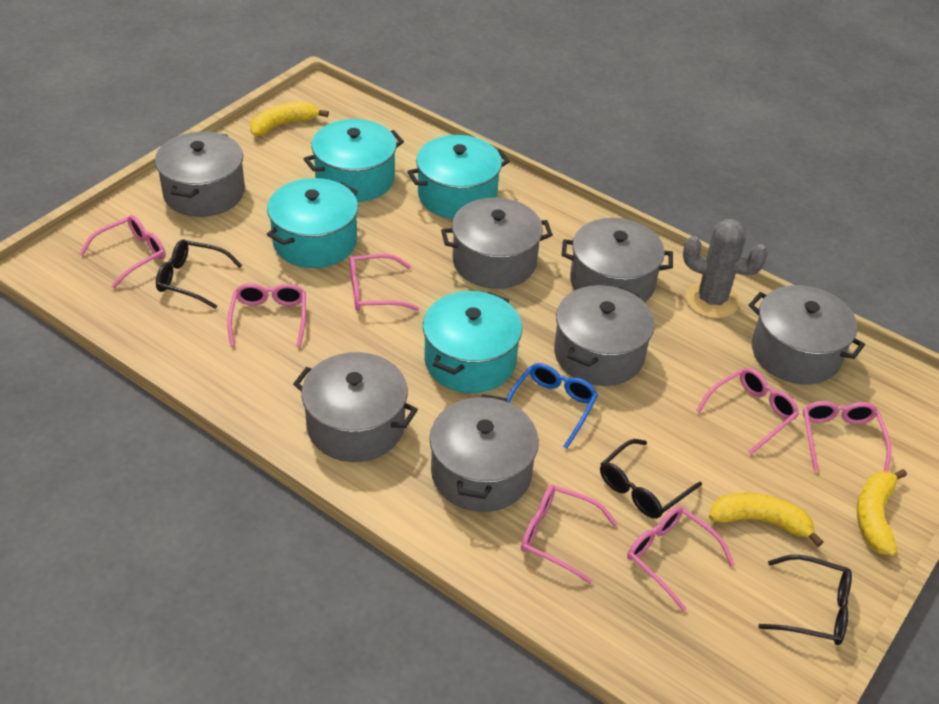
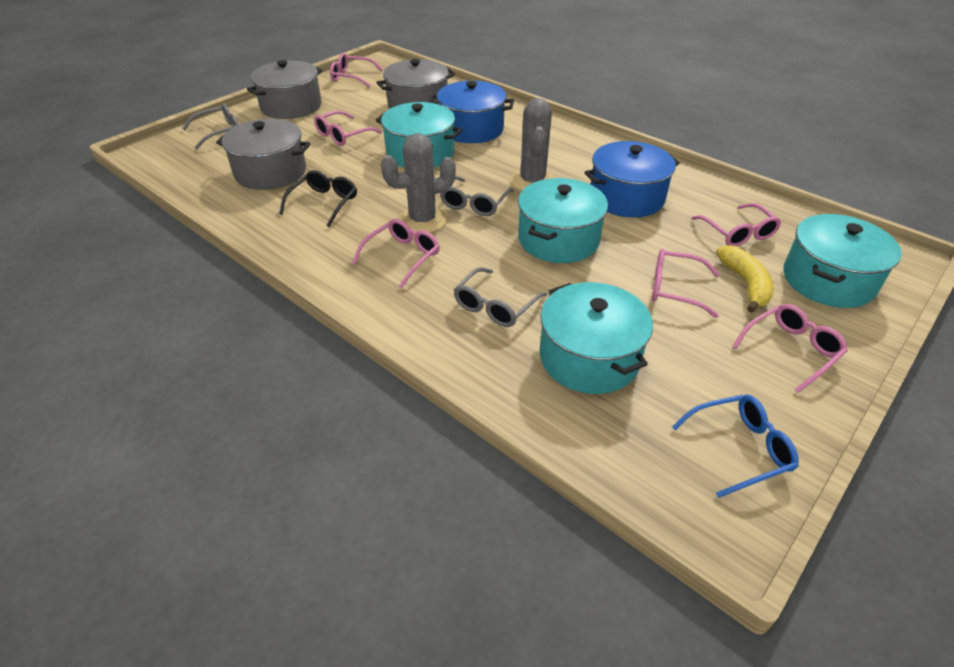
black glasses: 3 -> 1
blue pot: 0 -> 2
grey cactus: 1 -> 2
grey glasses: 0 -> 3
grey pot: 7 -> 3
pink glasses: 7 -> 6
yellow banana: 3 -> 1

